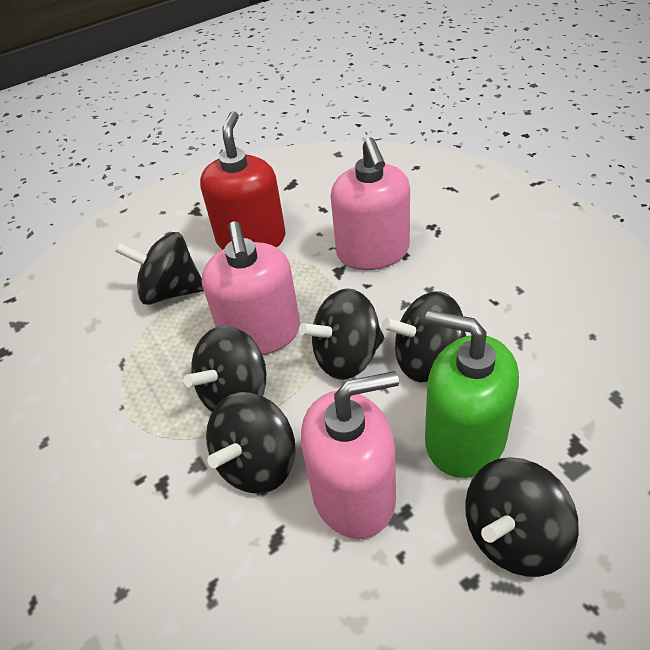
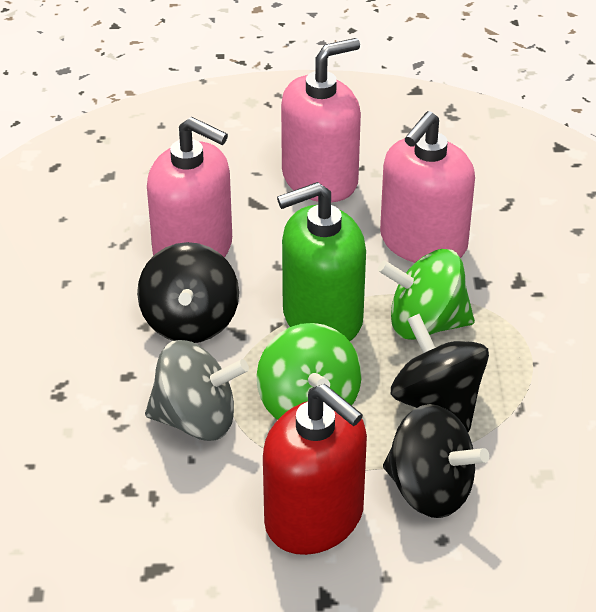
black spinning top: 6 -> 3
green spinning top: 0 -> 2
grey spinning top: 0 -> 1

